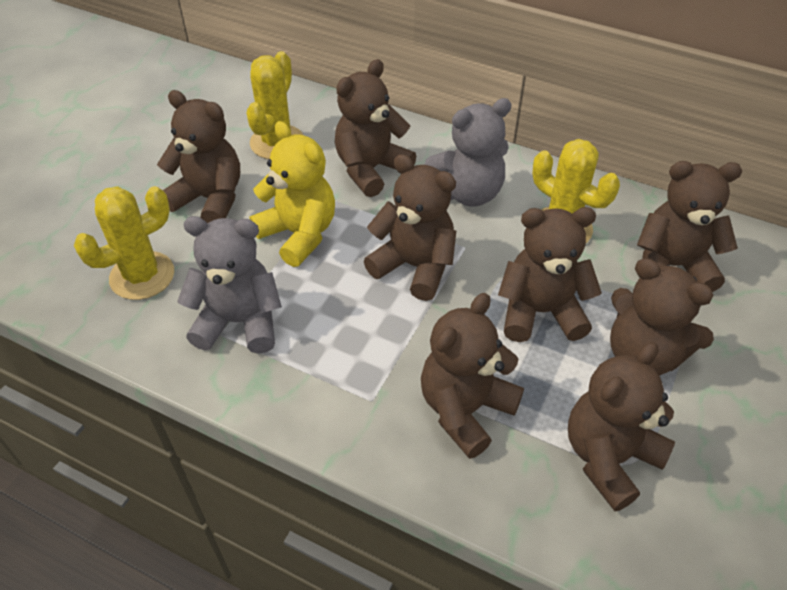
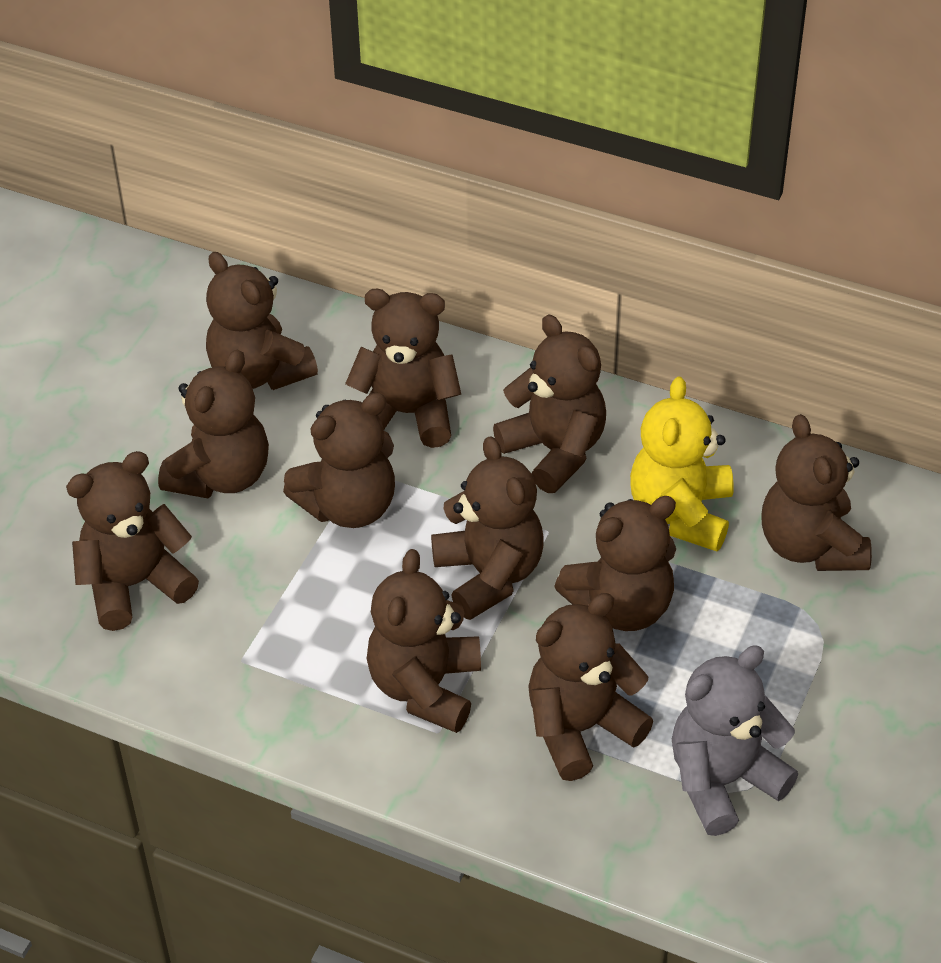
brown teddy bear: 8 -> 11
grey teddy bear: 2 -> 1
yellow cactus: 3 -> 0

